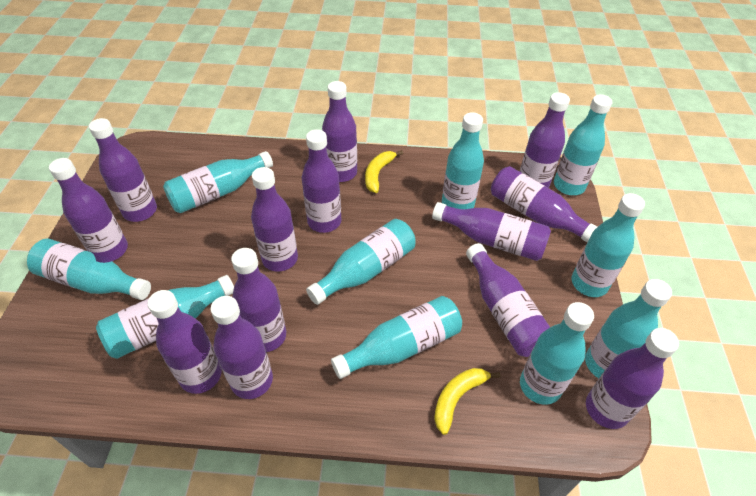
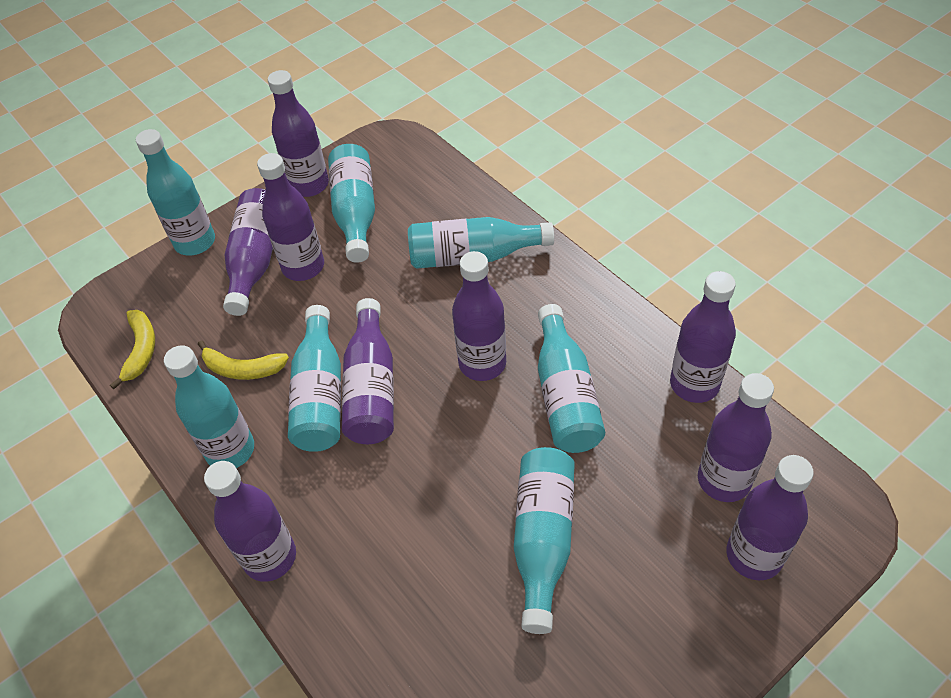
purple bottle: 13 -> 9
turquoise bottle: 10 -> 7

